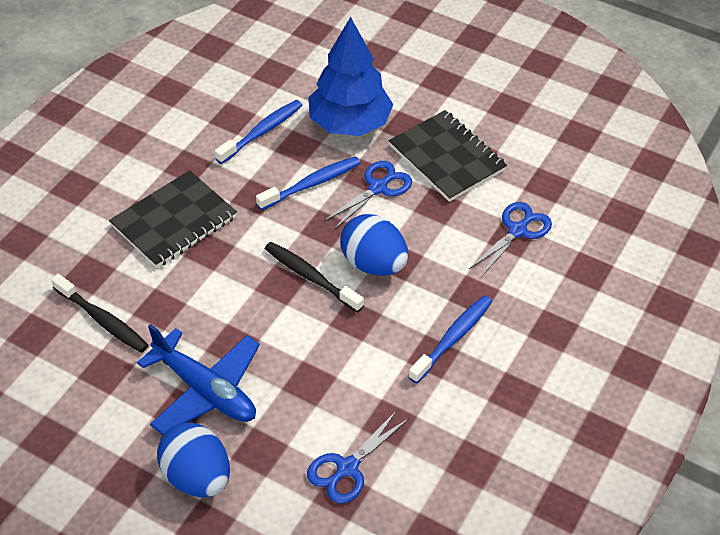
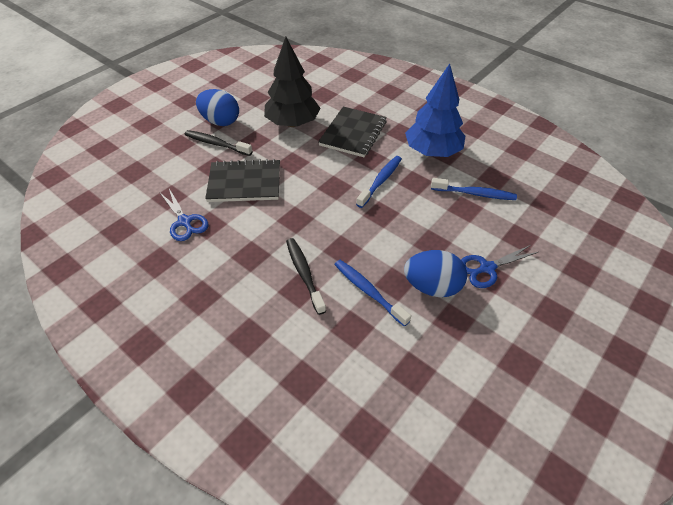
black tree: 0 -> 1
blue plane: 1 -> 0
blue scissors: 3 -> 2

